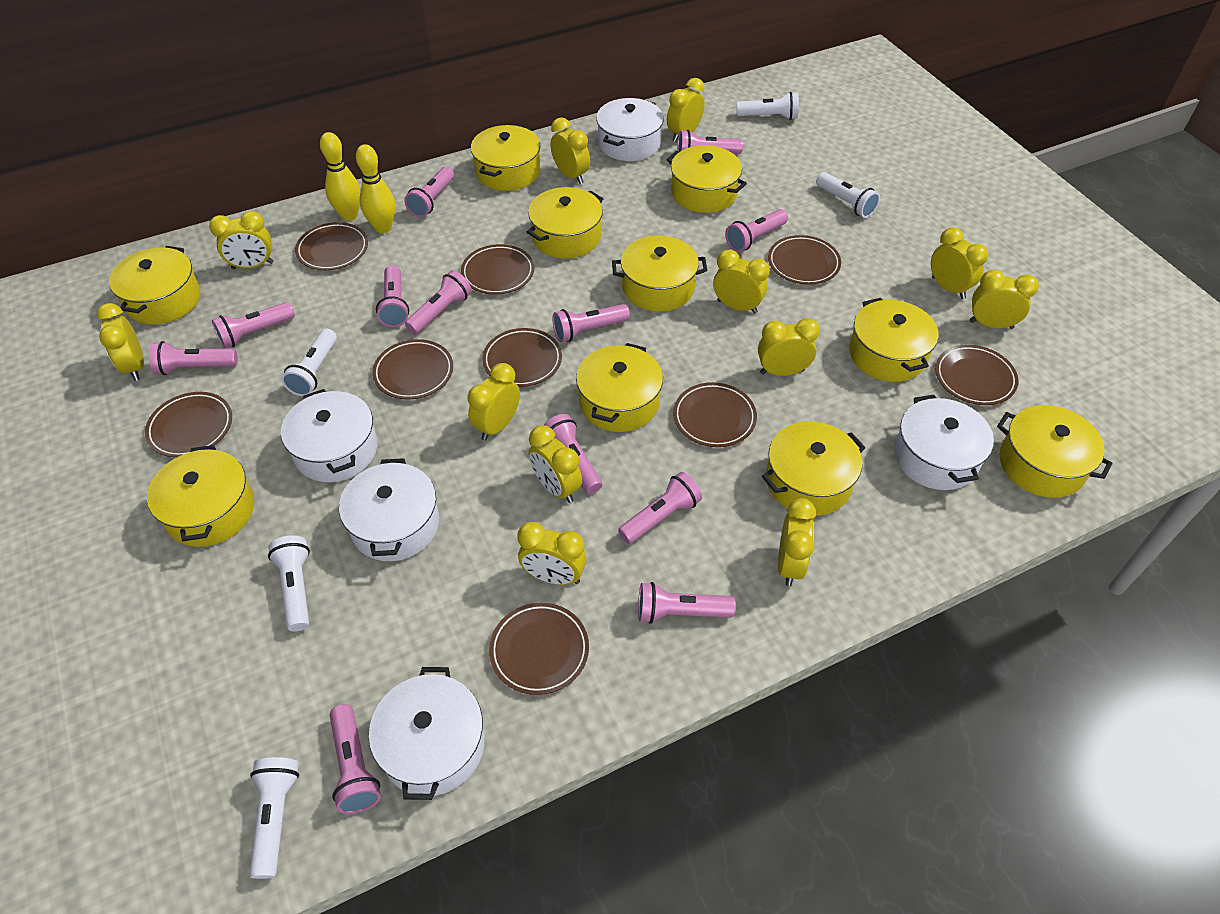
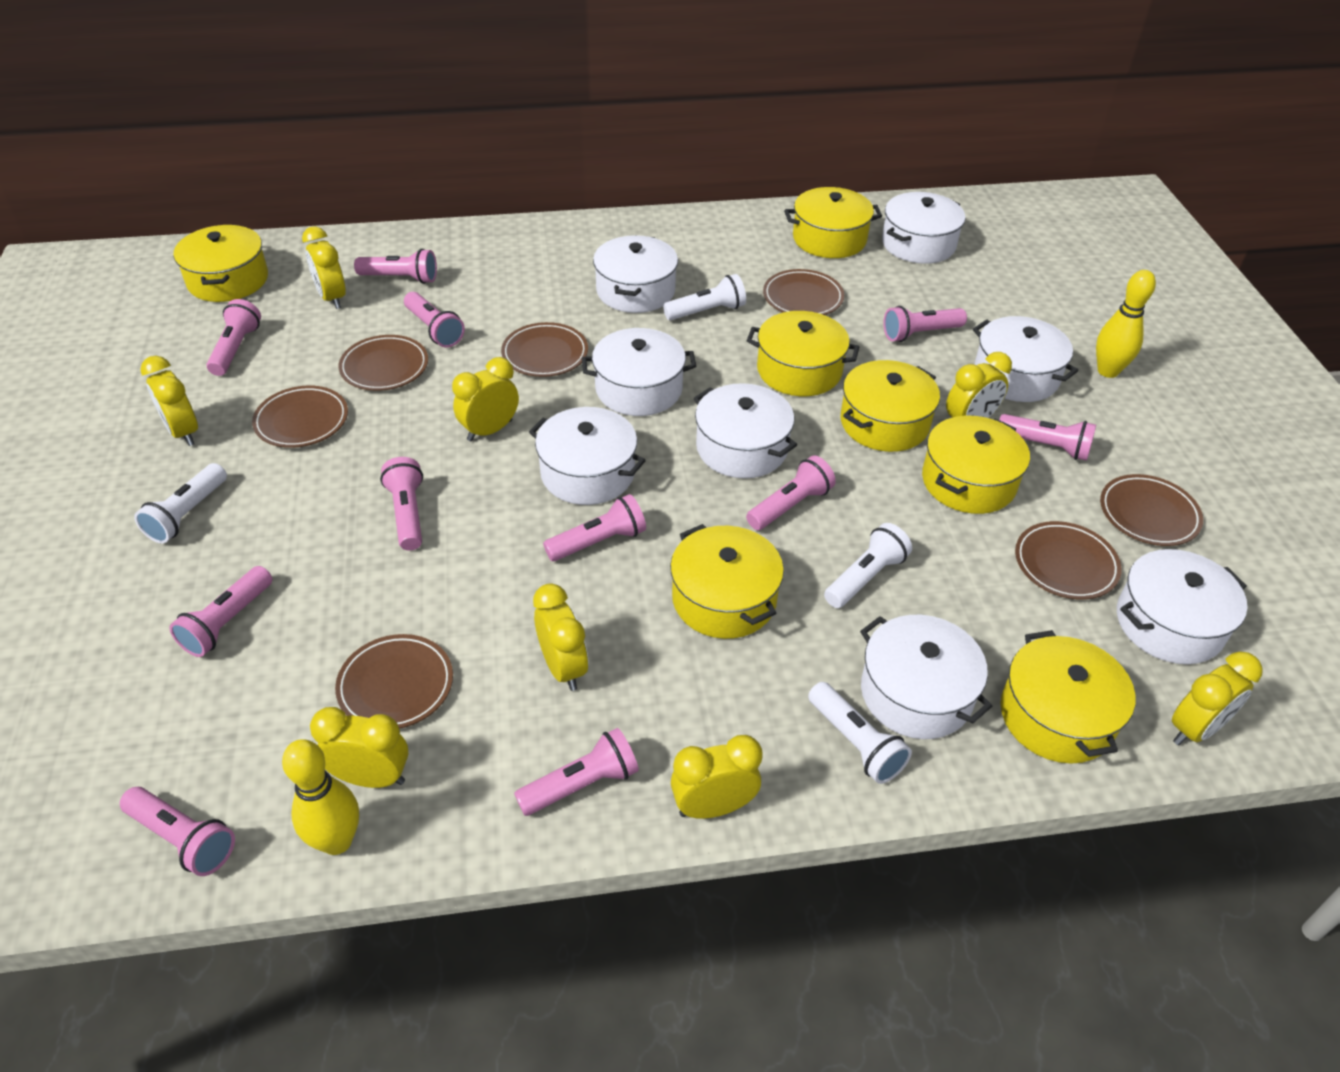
brown plate: 9 -> 7
pink flashlight: 12 -> 11
white flashlight: 5 -> 4
white pot: 5 -> 8
yellow clock: 12 -> 8
yellow pot: 10 -> 7

